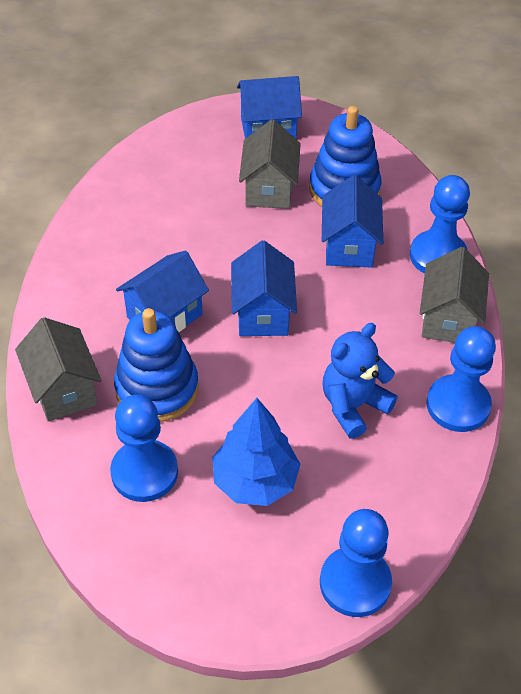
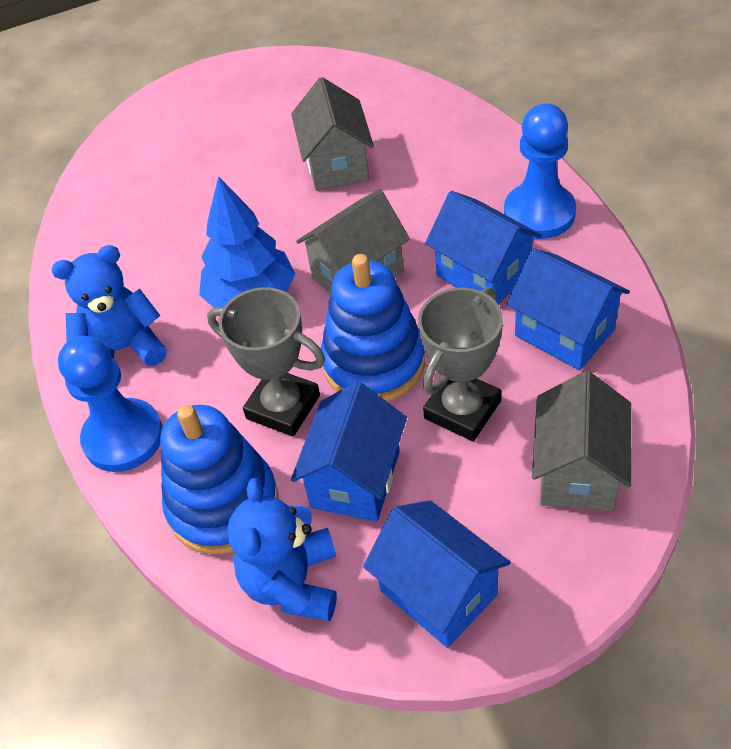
blue pawn: 4 -> 2
blue teddy bear: 1 -> 2
grey trophy: 0 -> 2

